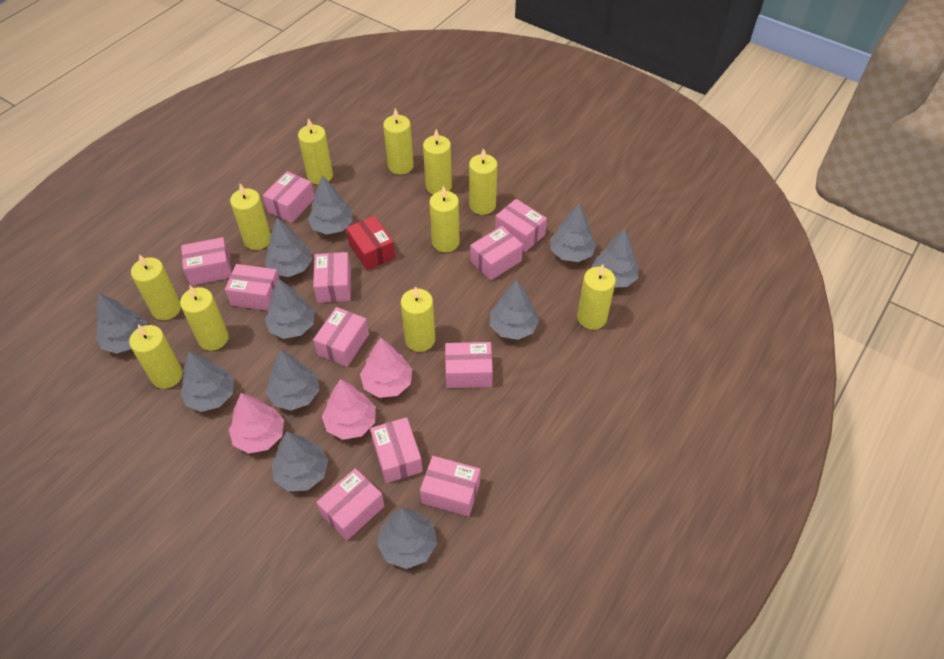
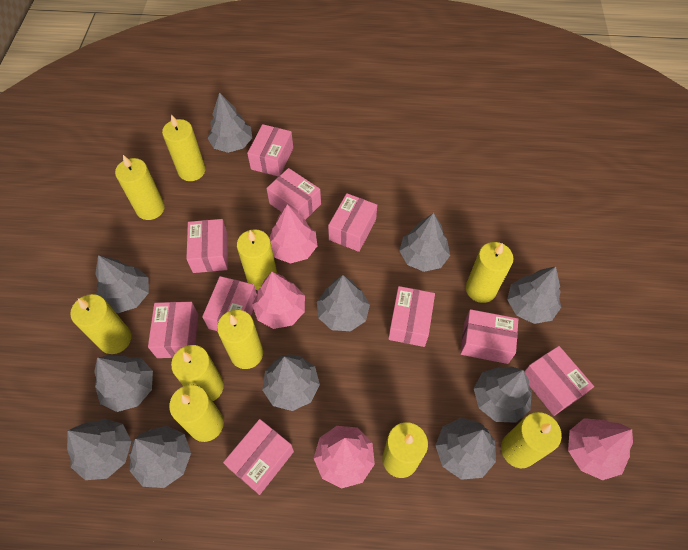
pink box: 11 -> 10
pink tree: 3 -> 4
red box: 1 -> 0
yellow candle: 11 -> 10

